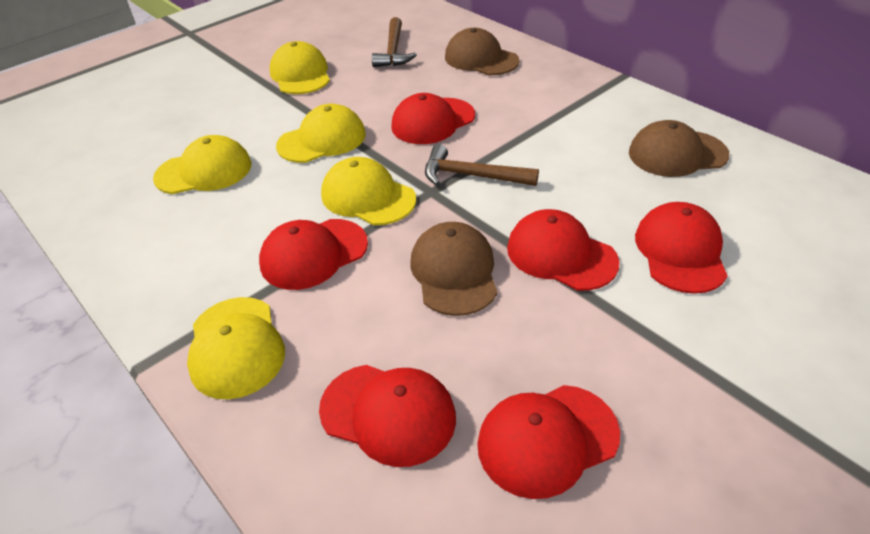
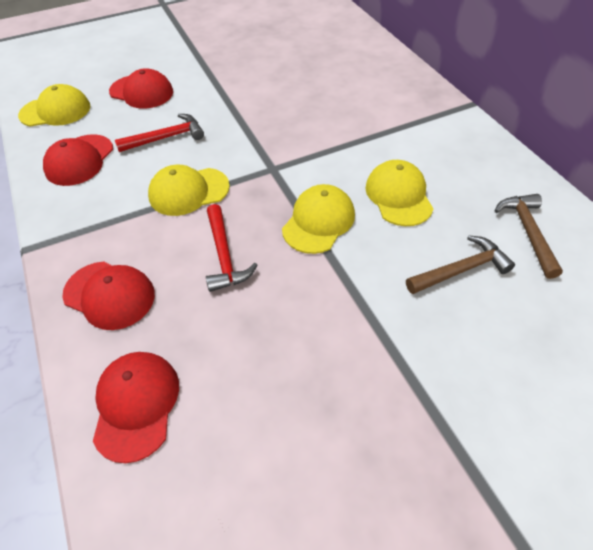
brown cap: 3 -> 0
red cap: 6 -> 4
red hammer: 0 -> 2
yellow cap: 5 -> 4

